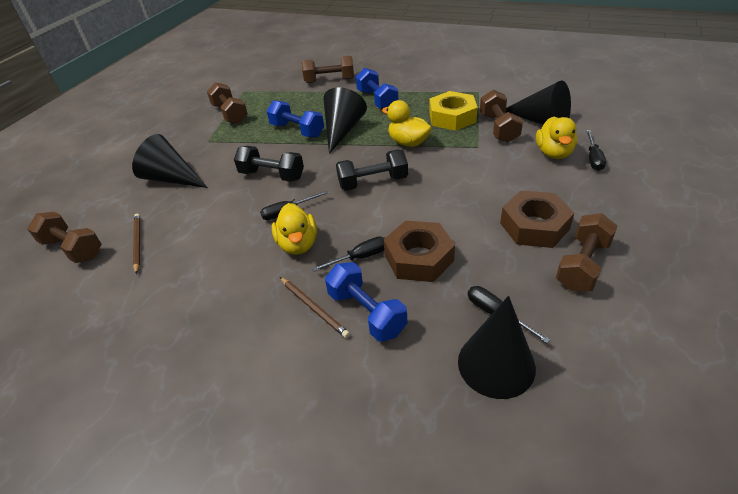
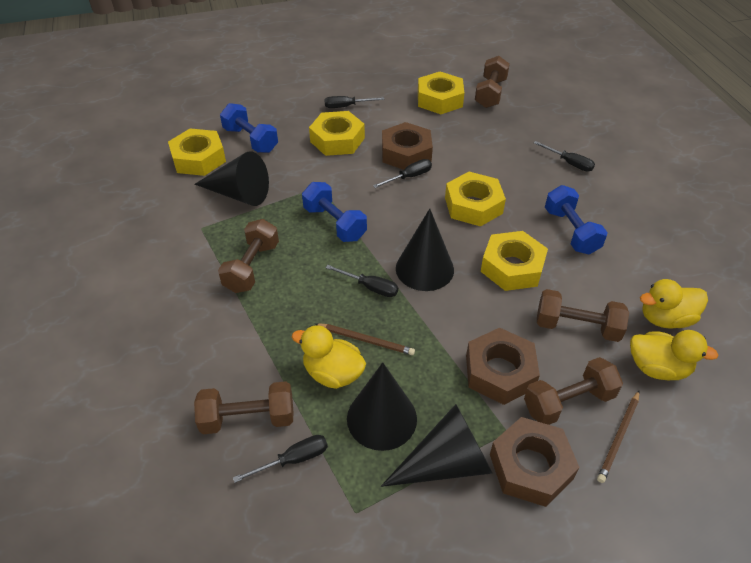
black dumbbell: 2 -> 0
black screwdriver: 4 -> 5
brown nut: 2 -> 3
yellow nut: 1 -> 5

